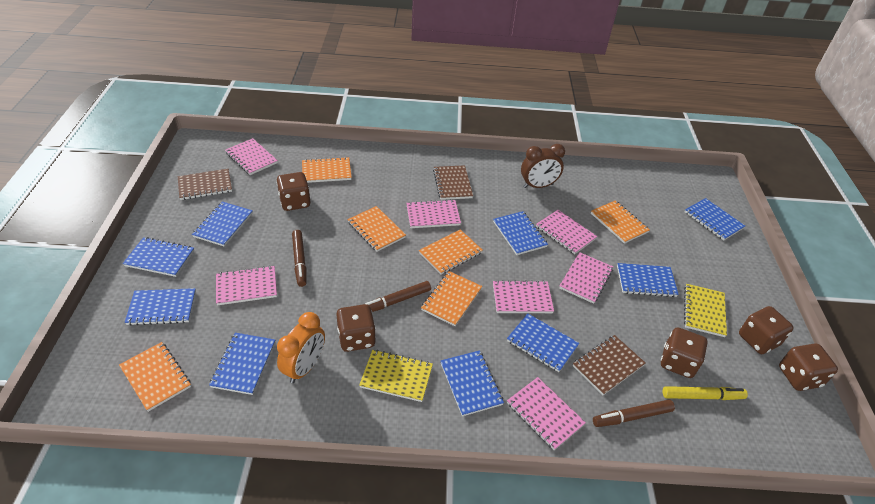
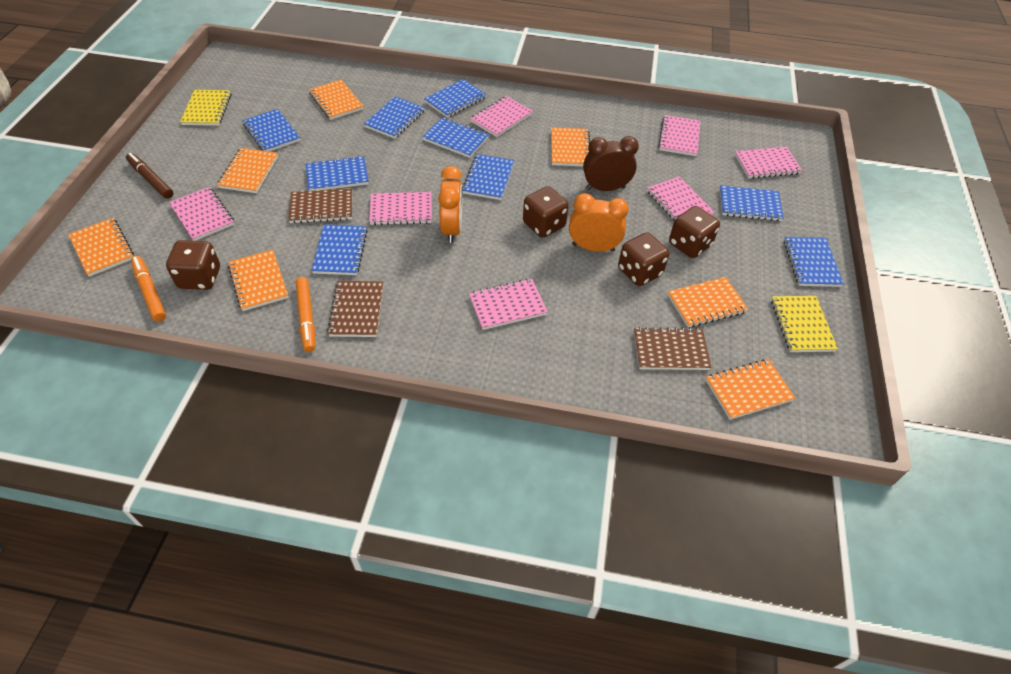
brown dice: 5 -> 4
brown marker: 3 -> 1
orange clock: 1 -> 2
orange marker: 0 -> 2
orange notebook: 6 -> 7
yellow marker: 1 -> 0

